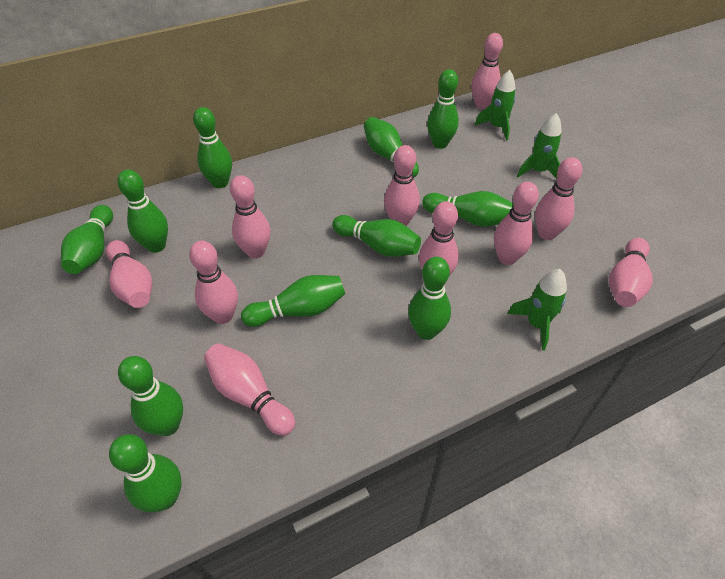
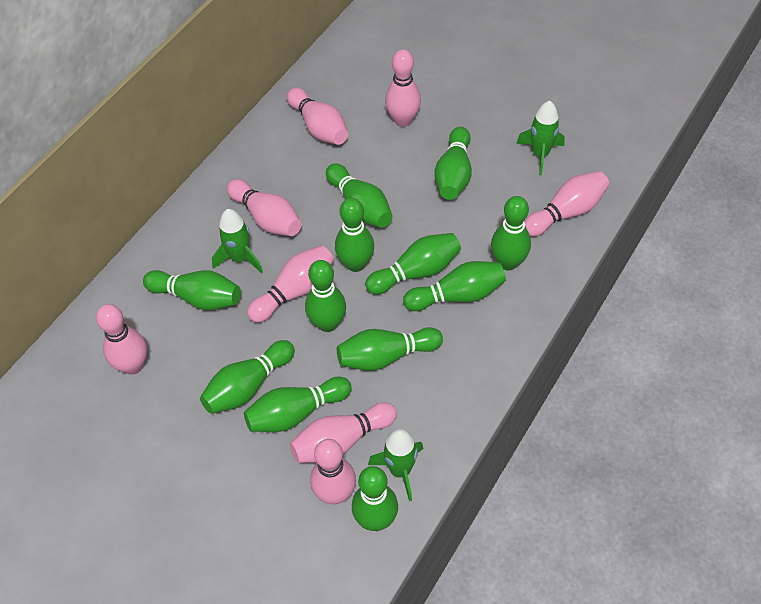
green bowling pin: 11 -> 12
pink bowling pin: 10 -> 8

